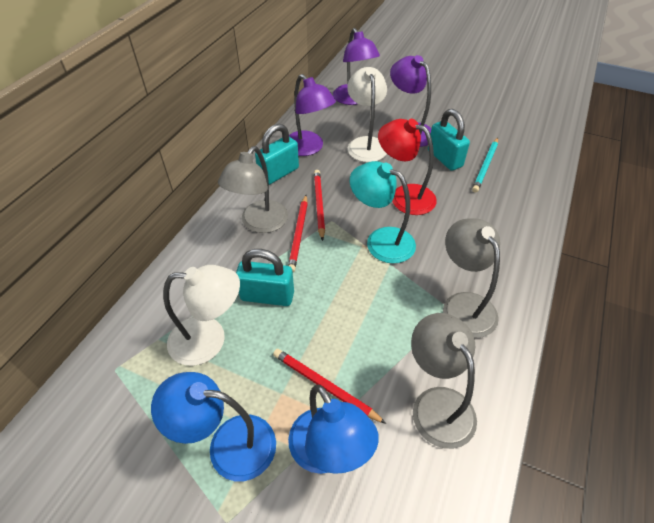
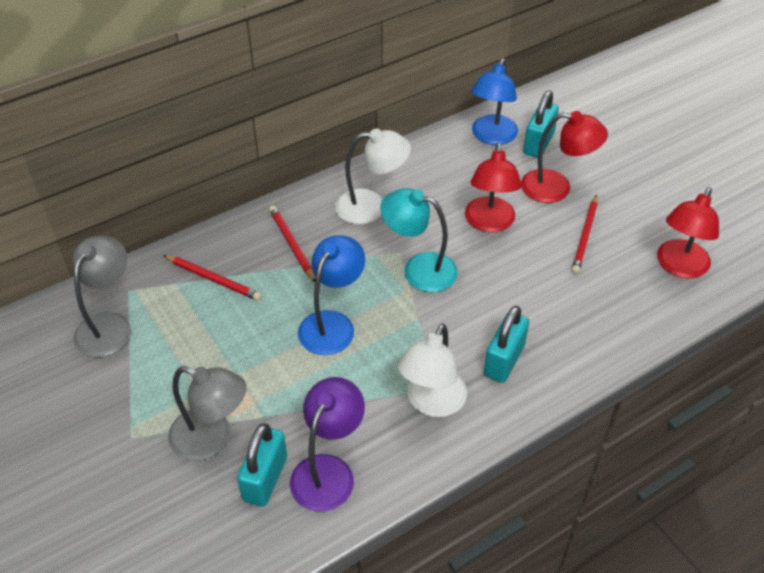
grey lamp: 3 -> 2
purple lamp: 3 -> 1
red lamp: 1 -> 3
turquoise pencil: 1 -> 0

